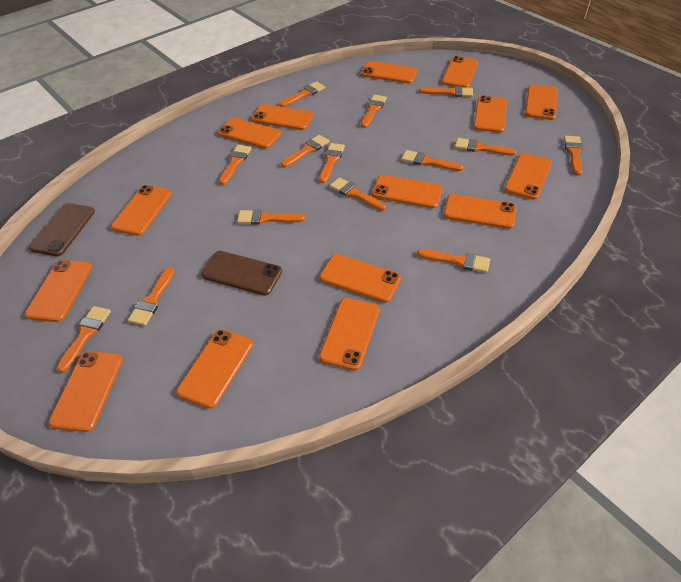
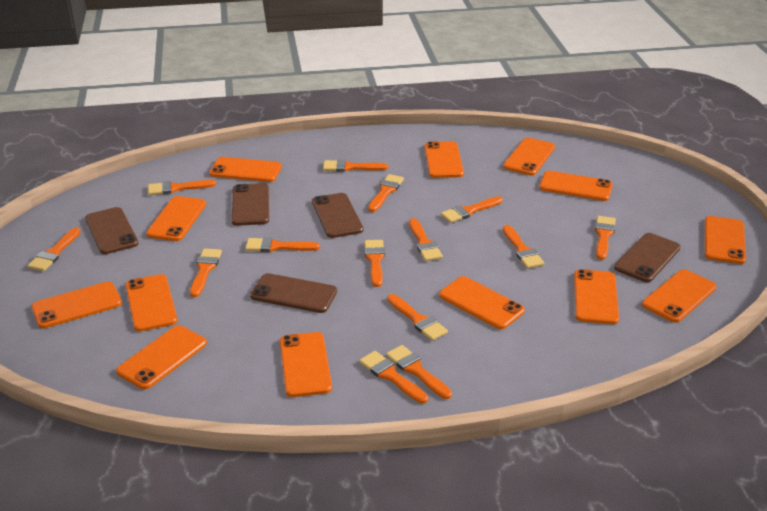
brown phone: 2 -> 5
orange phone: 15 -> 13

